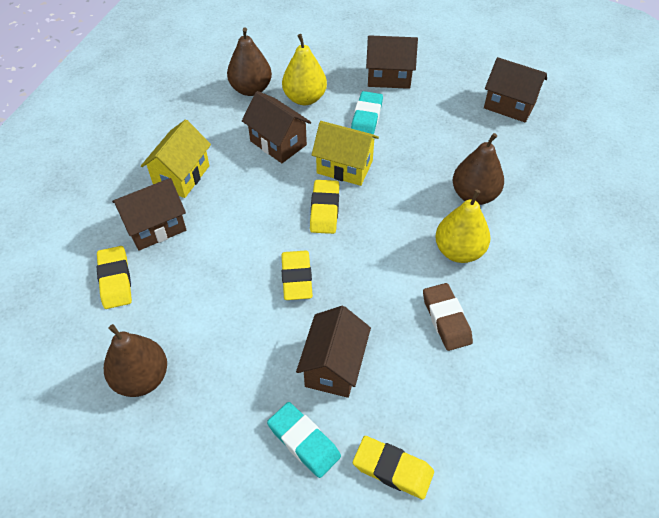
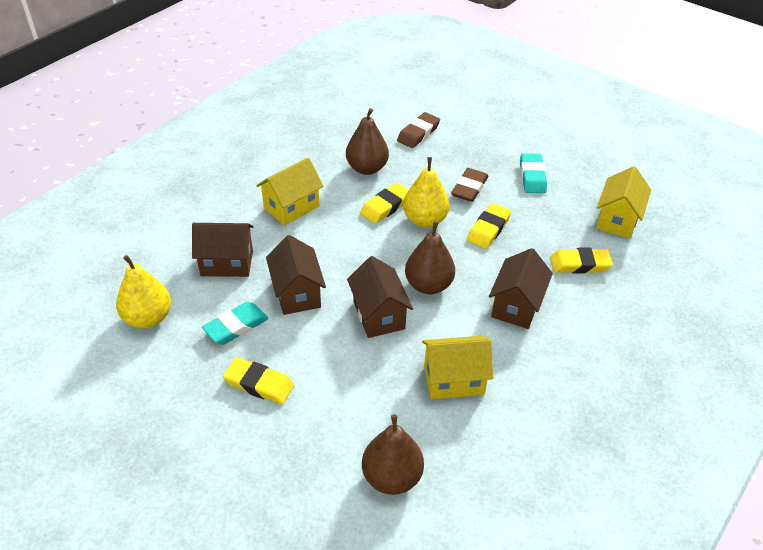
brown eraser: 1 -> 2
brown house: 5 -> 4
yellow house: 2 -> 3

